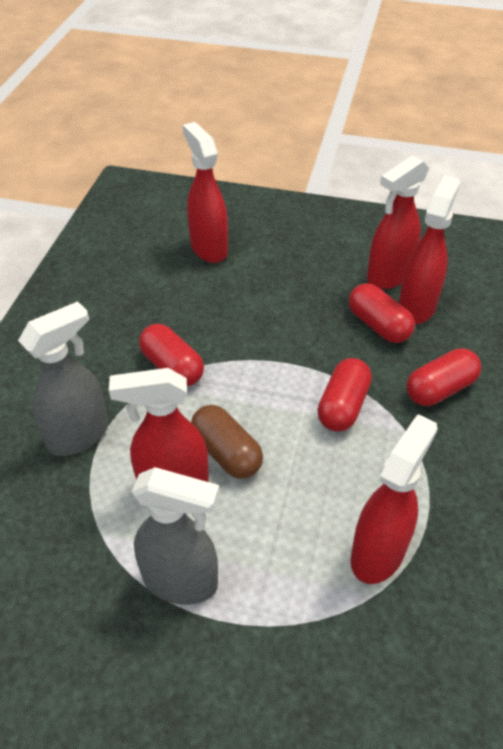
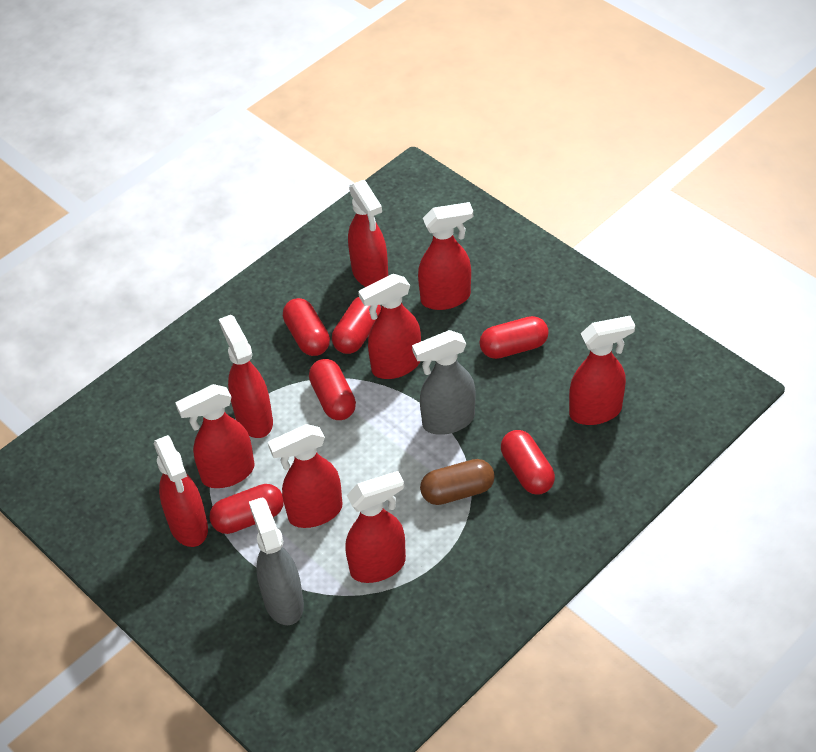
red capsule: 4 -> 6
red spray bottle: 5 -> 9

